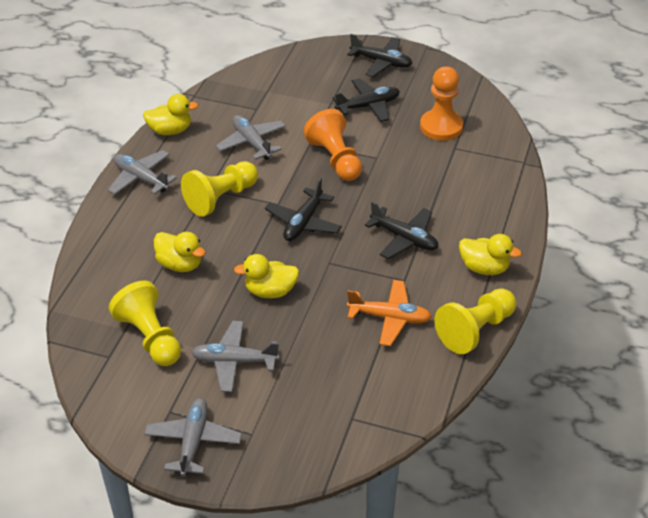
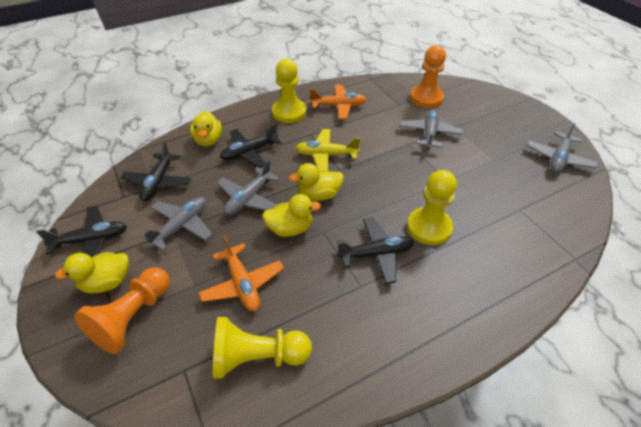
orange plane: 1 -> 2
yellow plane: 0 -> 1

